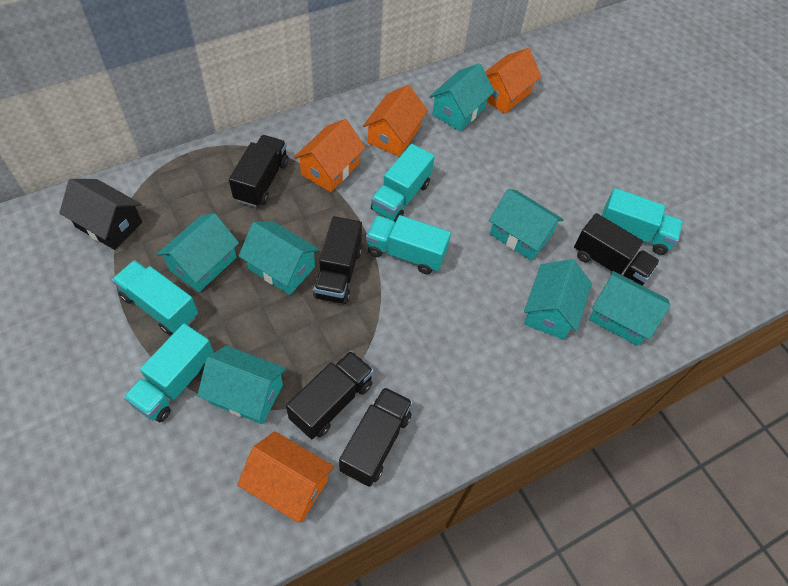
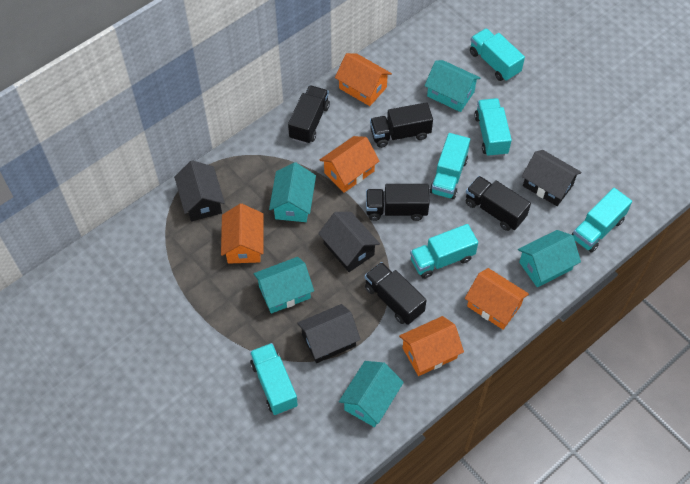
black house: 1 -> 4
orange house: 4 -> 5
turquoise house: 7 -> 5
turquoise truck: 5 -> 6

